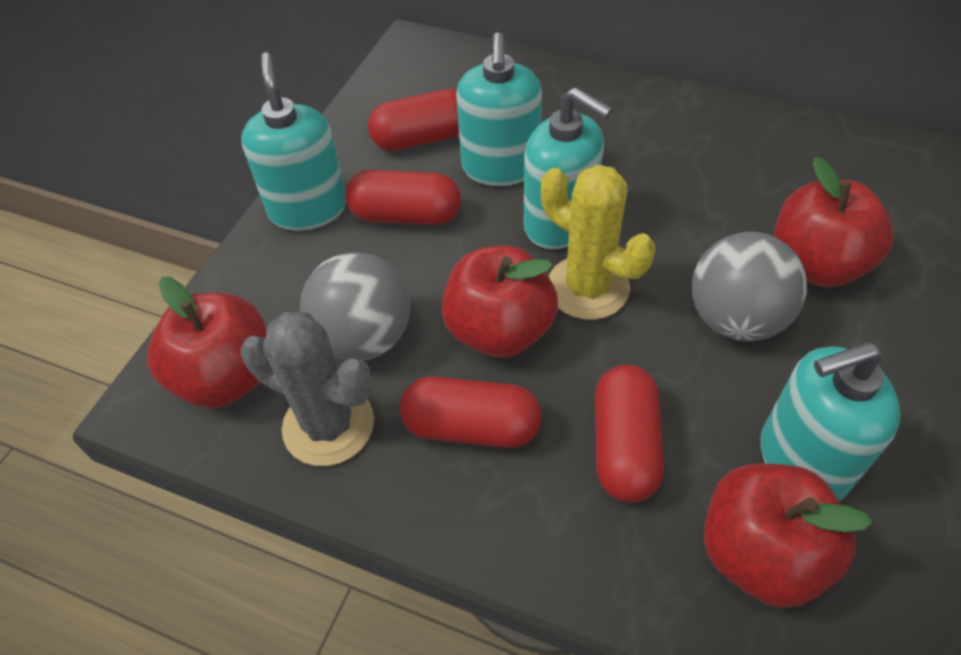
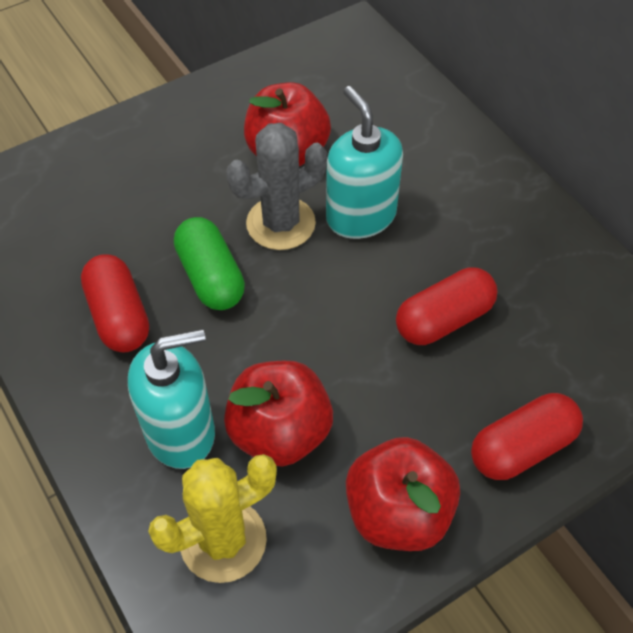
green capsule: 0 -> 1
grey ball: 2 -> 0
red apple: 4 -> 3
red capsule: 4 -> 3
turquoise soap dispenser: 4 -> 2

